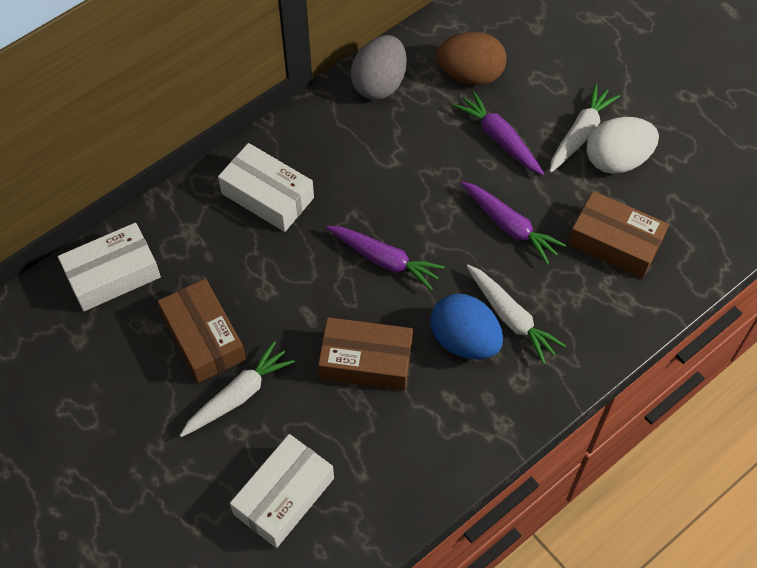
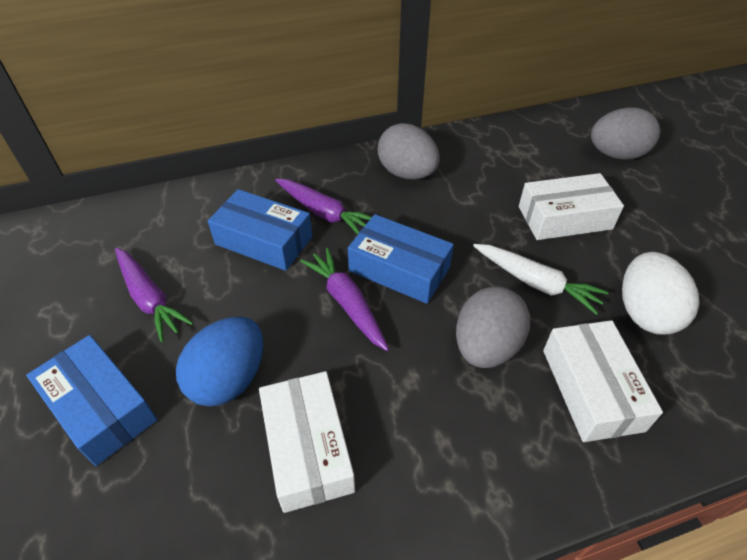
blue box: 0 -> 3
brown box: 3 -> 0
brown egg: 1 -> 0
grey egg: 1 -> 3
white carrot: 3 -> 1

